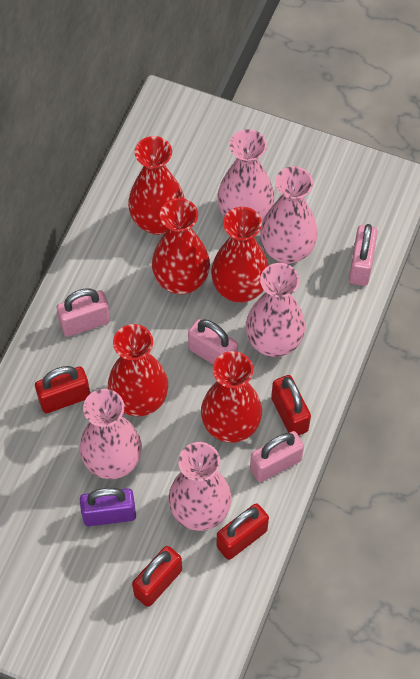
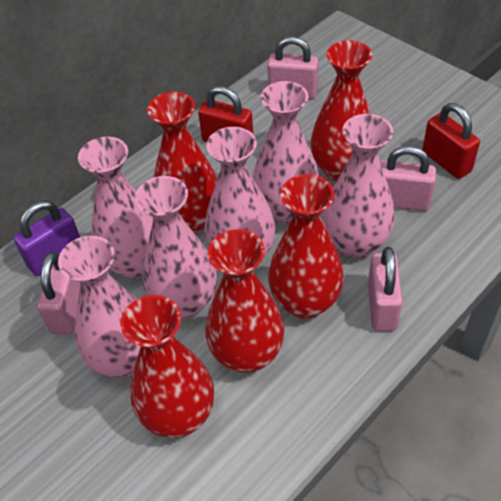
pink vase: 5 -> 6
red padlock: 4 -> 2

